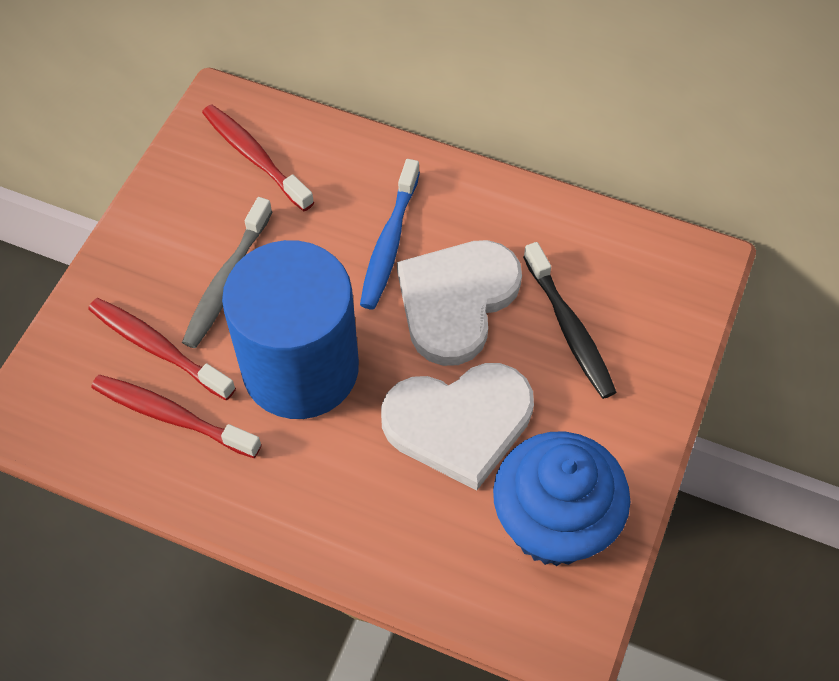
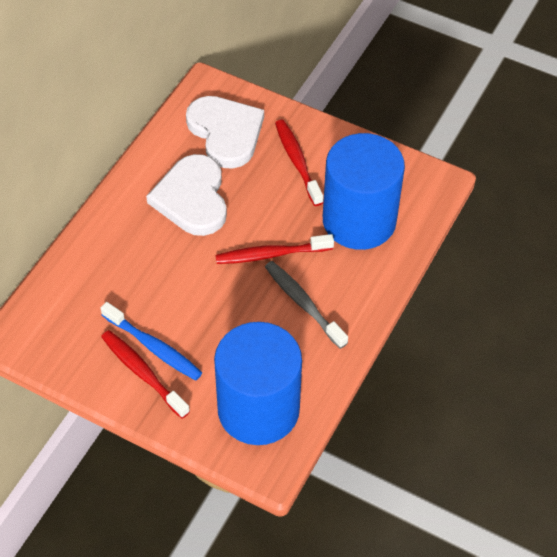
black toothbrush: 1 -> 0
blue cupcake: 1 -> 0
blue cylinder: 1 -> 2

